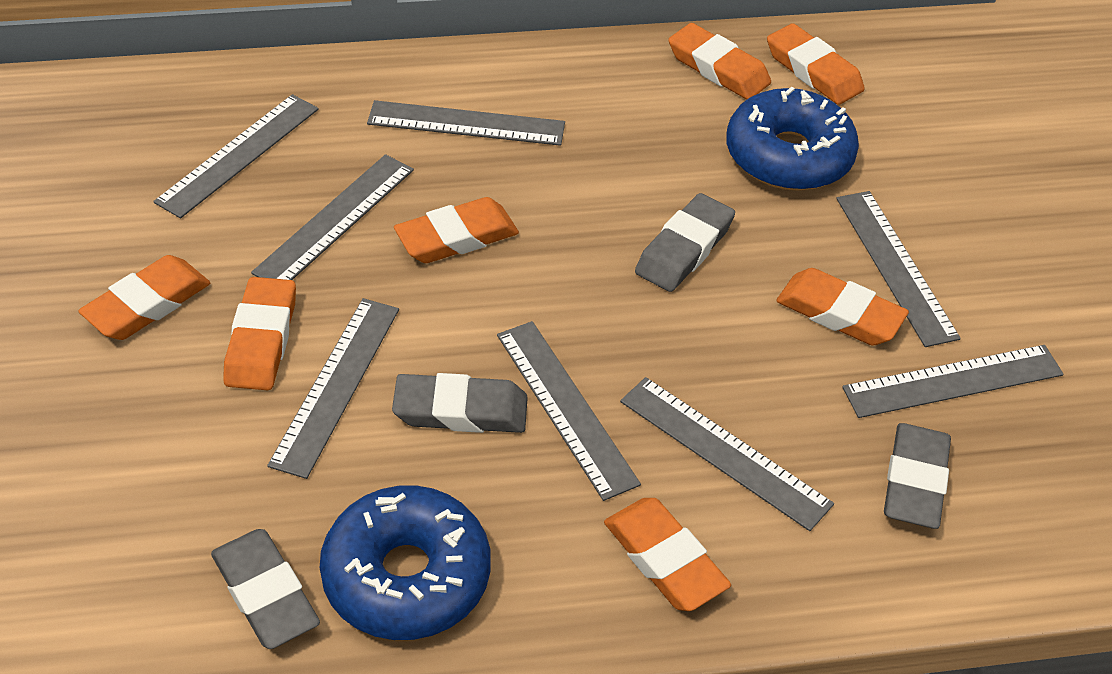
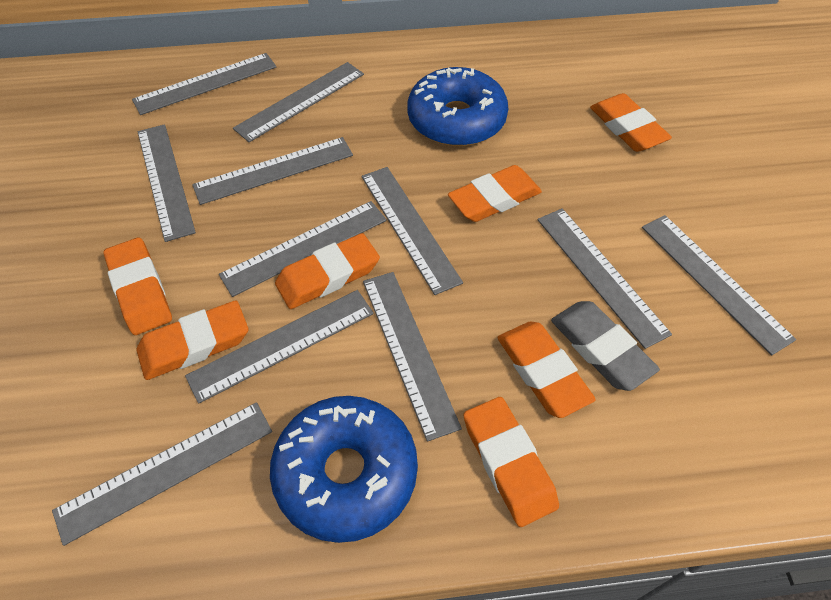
grey eraser: 4 -> 1
grey ruler: 8 -> 11

